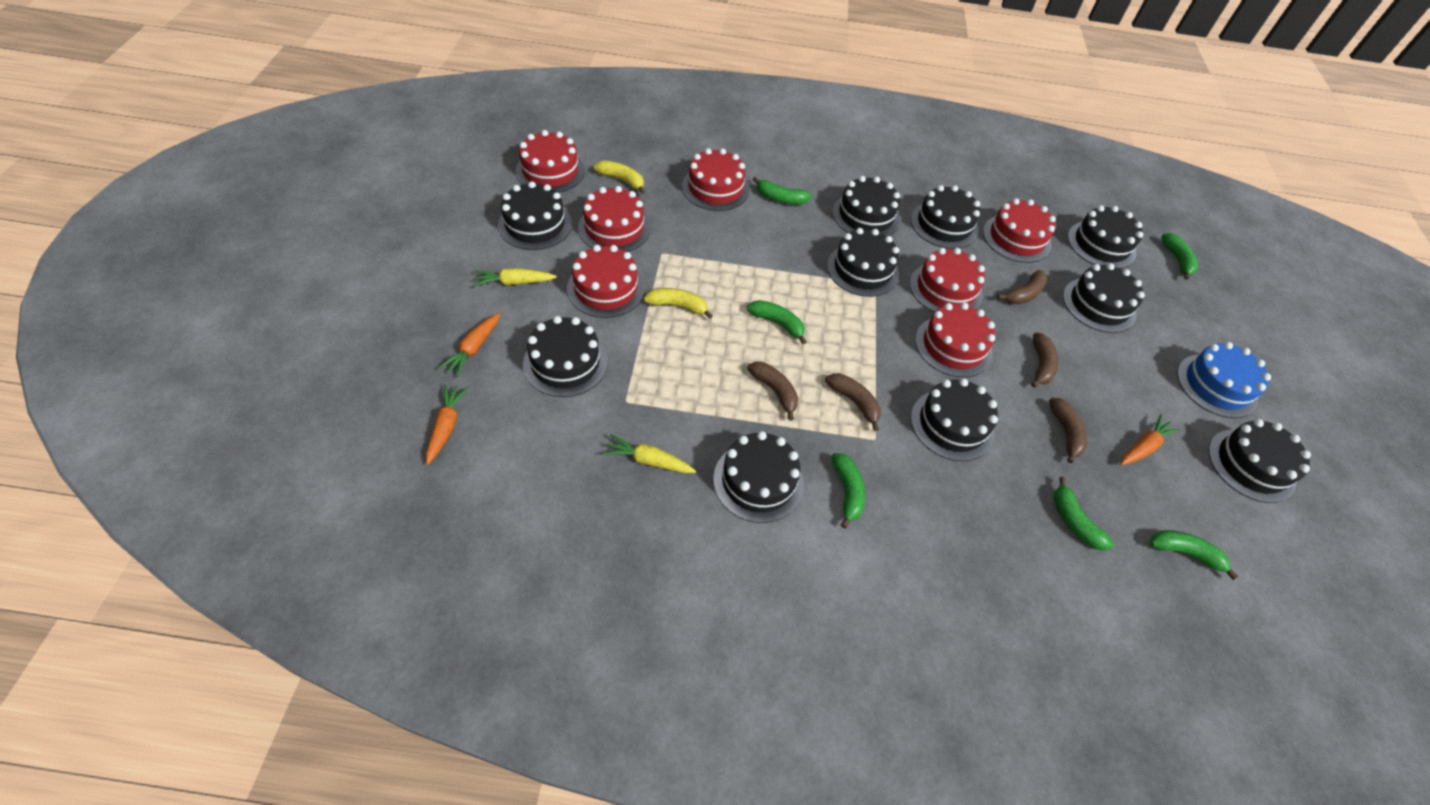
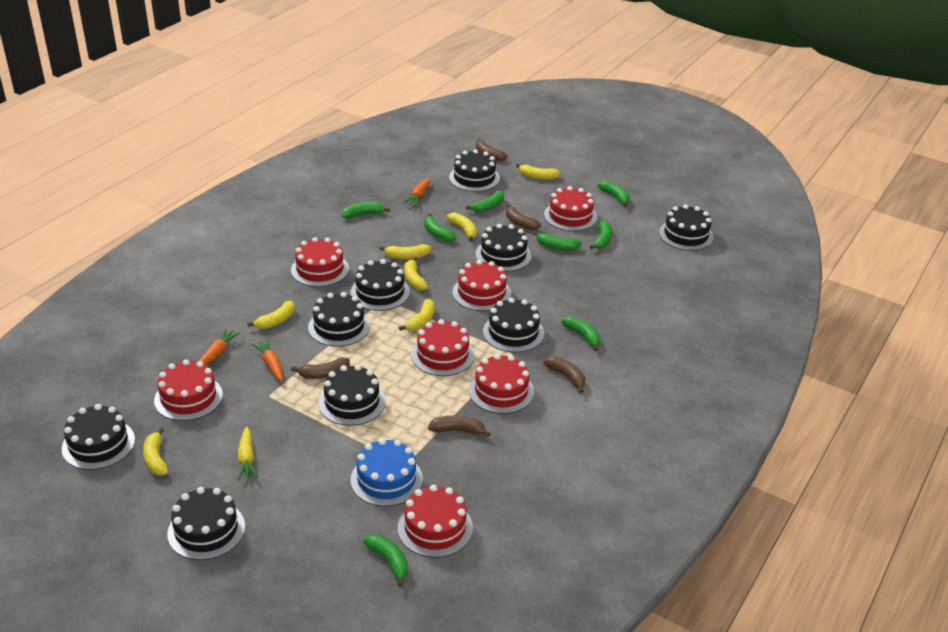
black cake: 10 -> 9
green banana: 6 -> 8
yellow banana: 2 -> 7
yellow carrot: 2 -> 1

